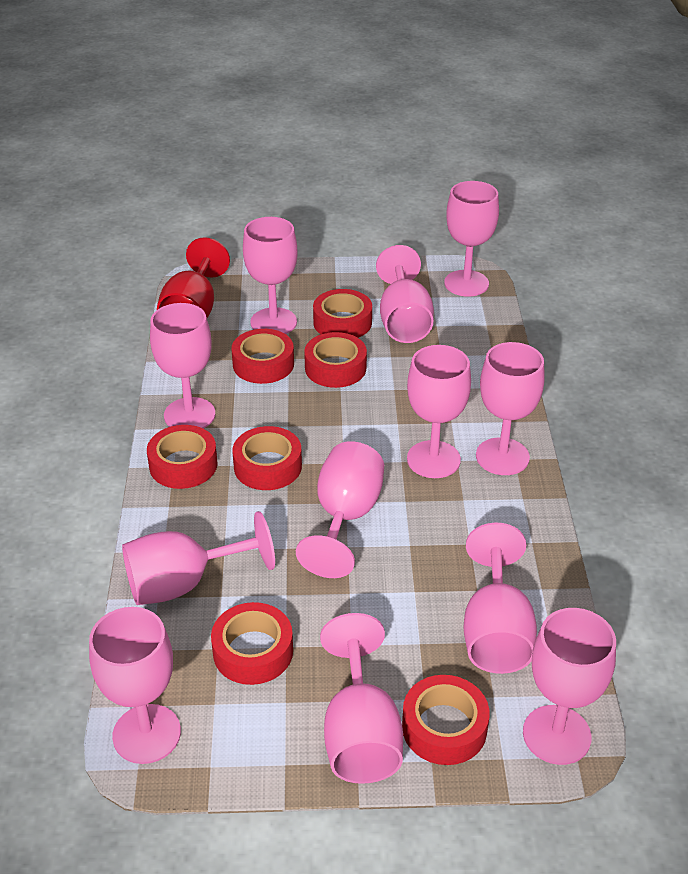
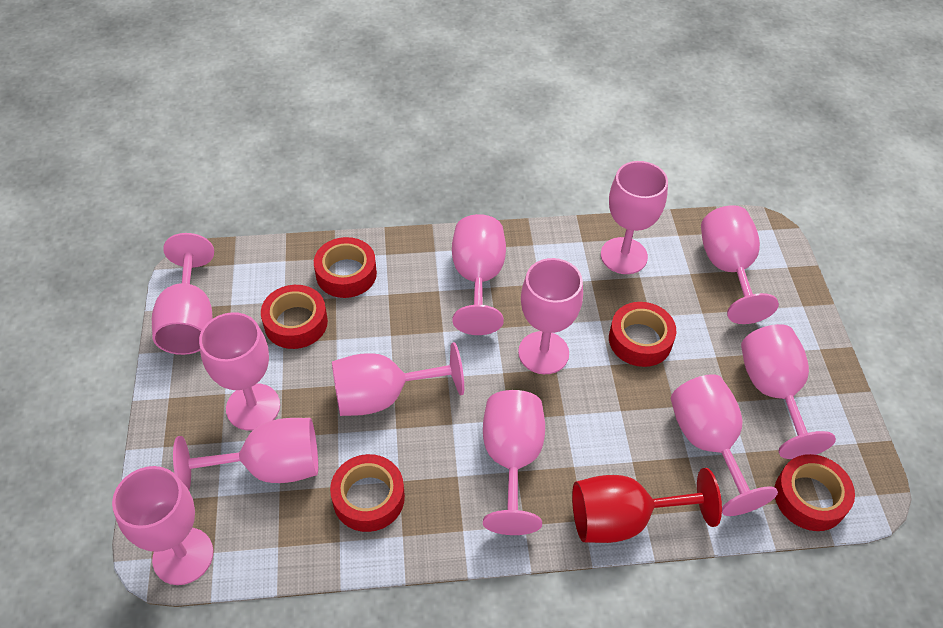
red tape: 7 -> 5

